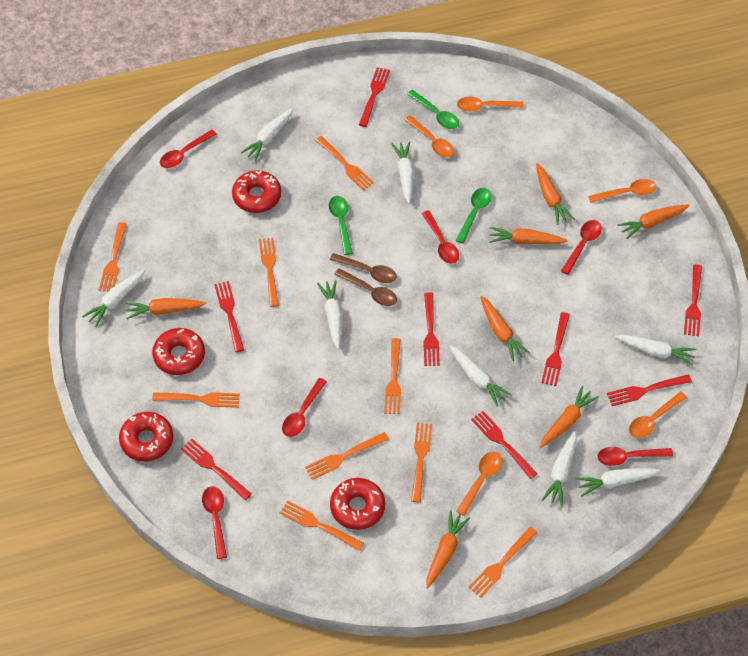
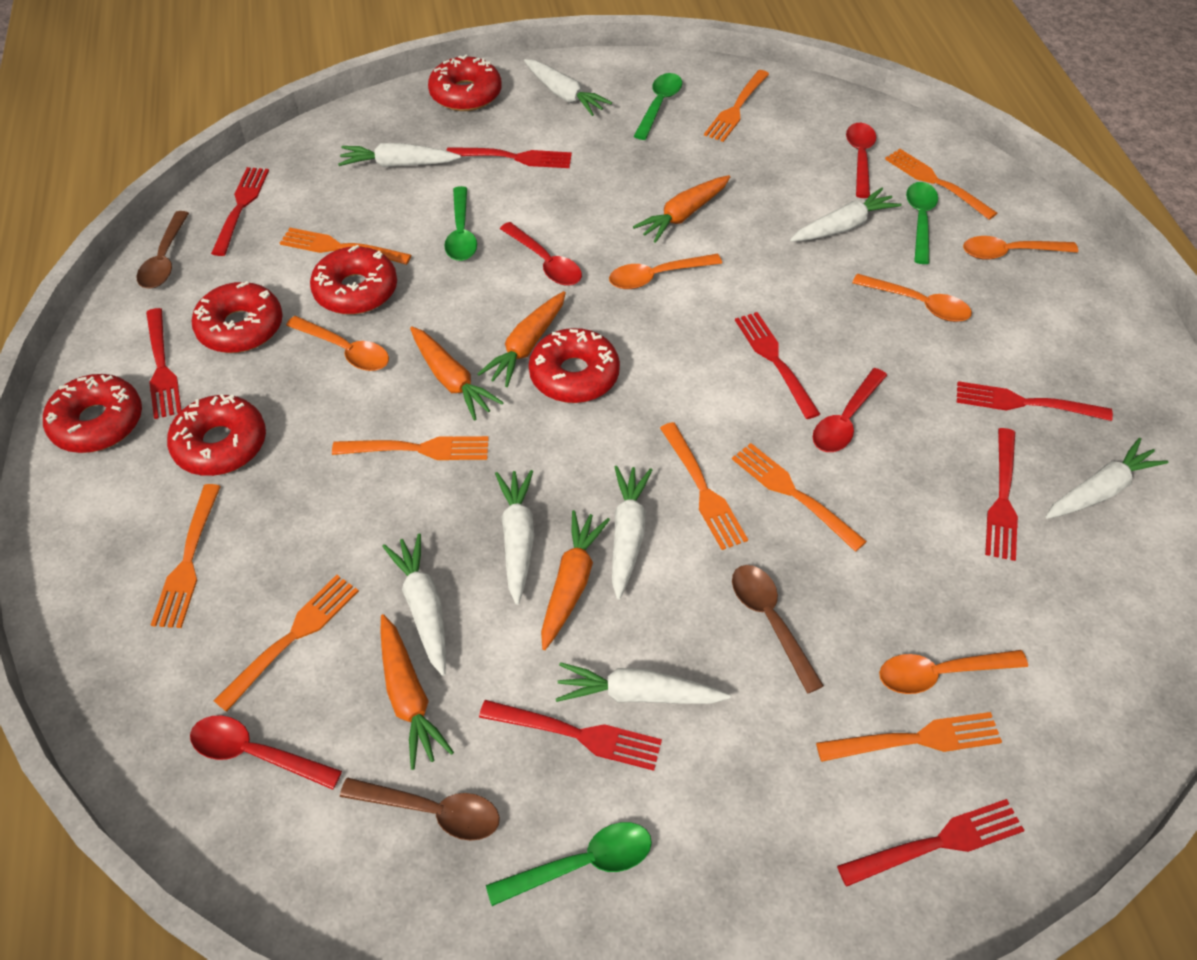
brown spoon: 2 -> 3
green spoon: 3 -> 4
orange carrot: 7 -> 5
red donut: 4 -> 6
red spoon: 6 -> 4

